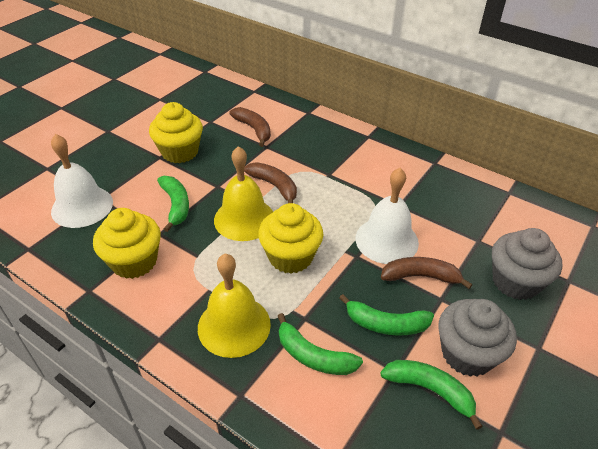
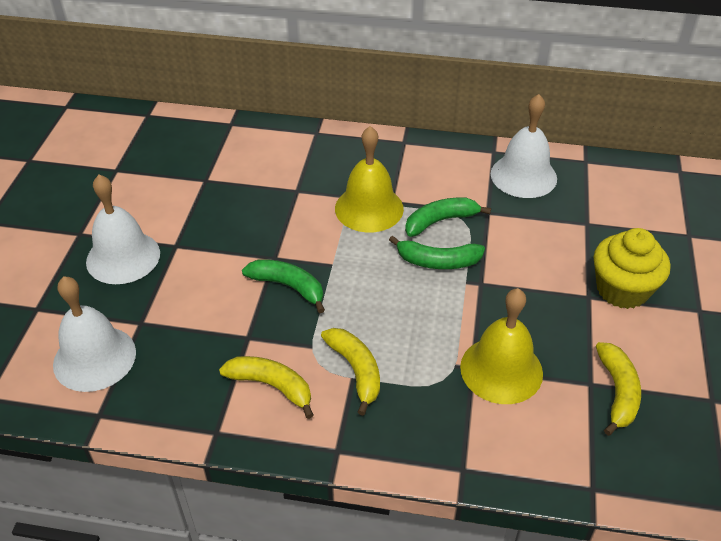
brown banana: 3 -> 0
green banana: 4 -> 3
grey cupcake: 2 -> 0
white bell: 2 -> 3
yellow banana: 0 -> 3
yellow cupcake: 3 -> 1

